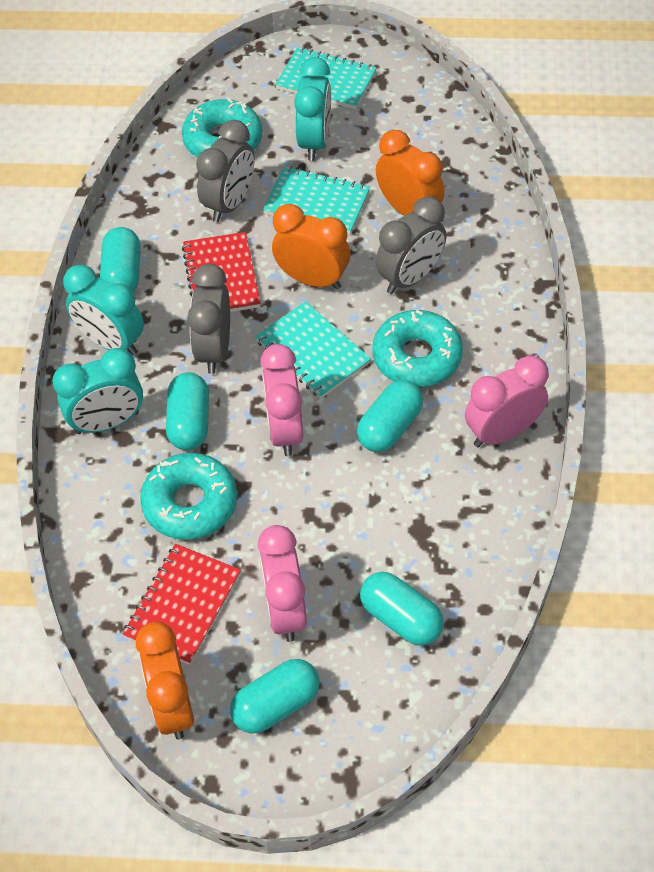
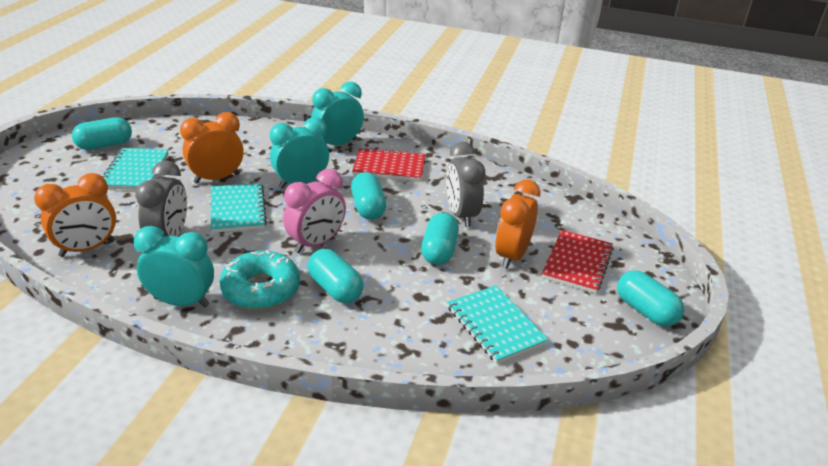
grey clock: 3 -> 2
pink clock: 3 -> 1
turquoise donut: 3 -> 1

